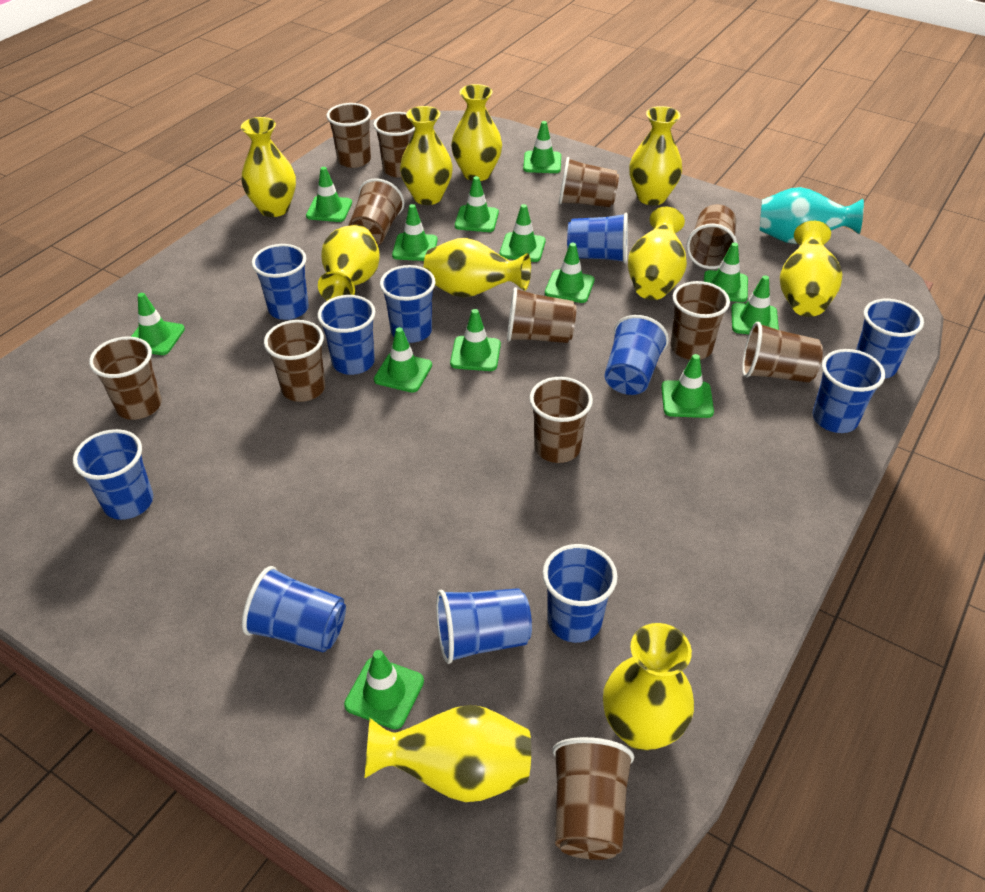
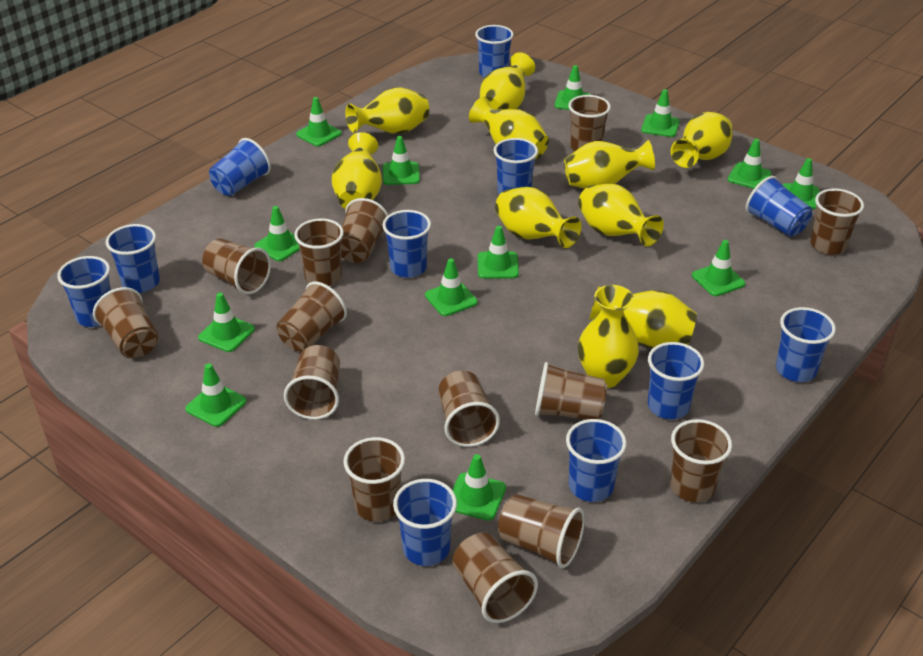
brown cup: 12 -> 14
turquoise vase: 1 -> 0

